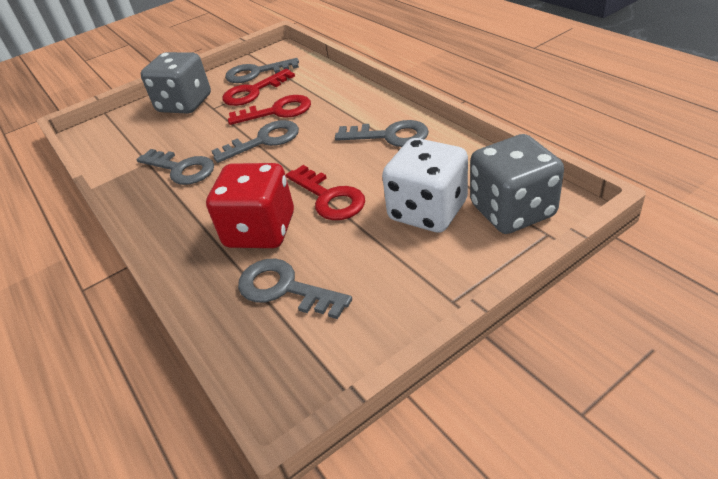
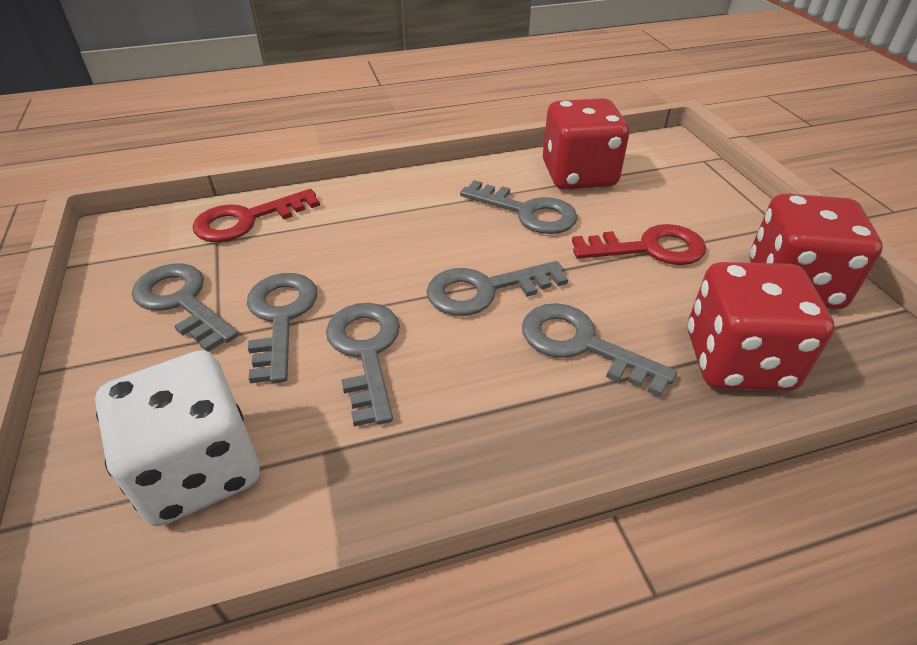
grey dice: 2 -> 0
grey key: 5 -> 6
red dice: 1 -> 3
red key: 3 -> 2

